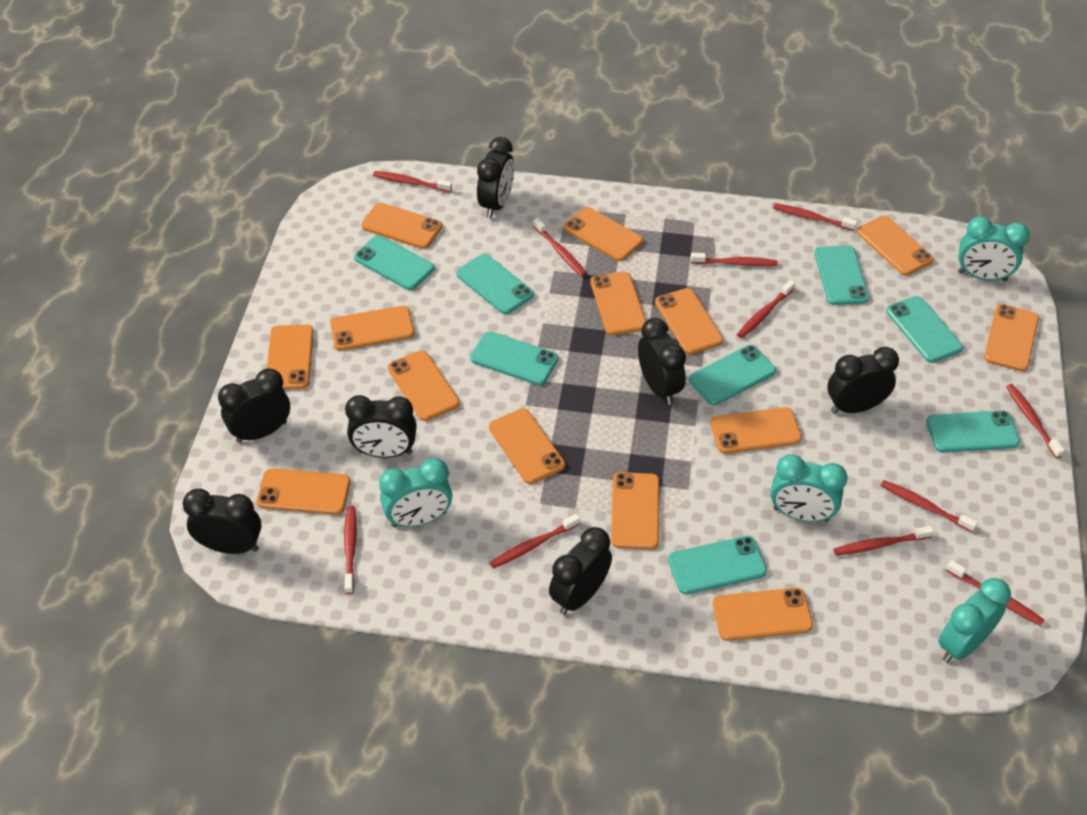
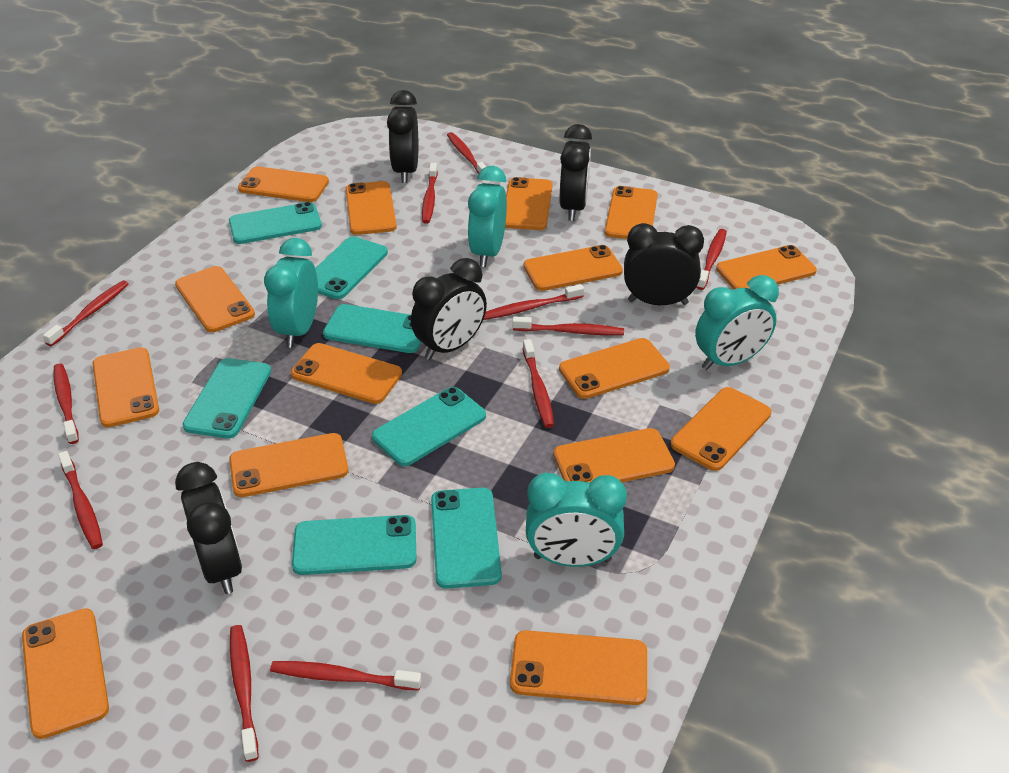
black clock: 7 -> 5
orange phone: 14 -> 15
turquoise phone: 8 -> 7

